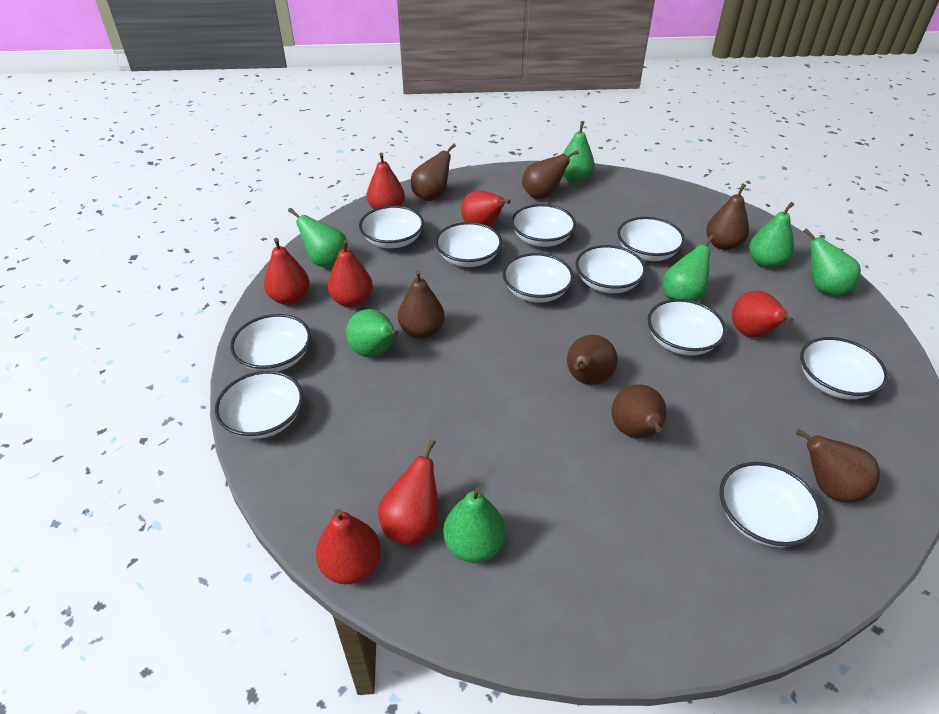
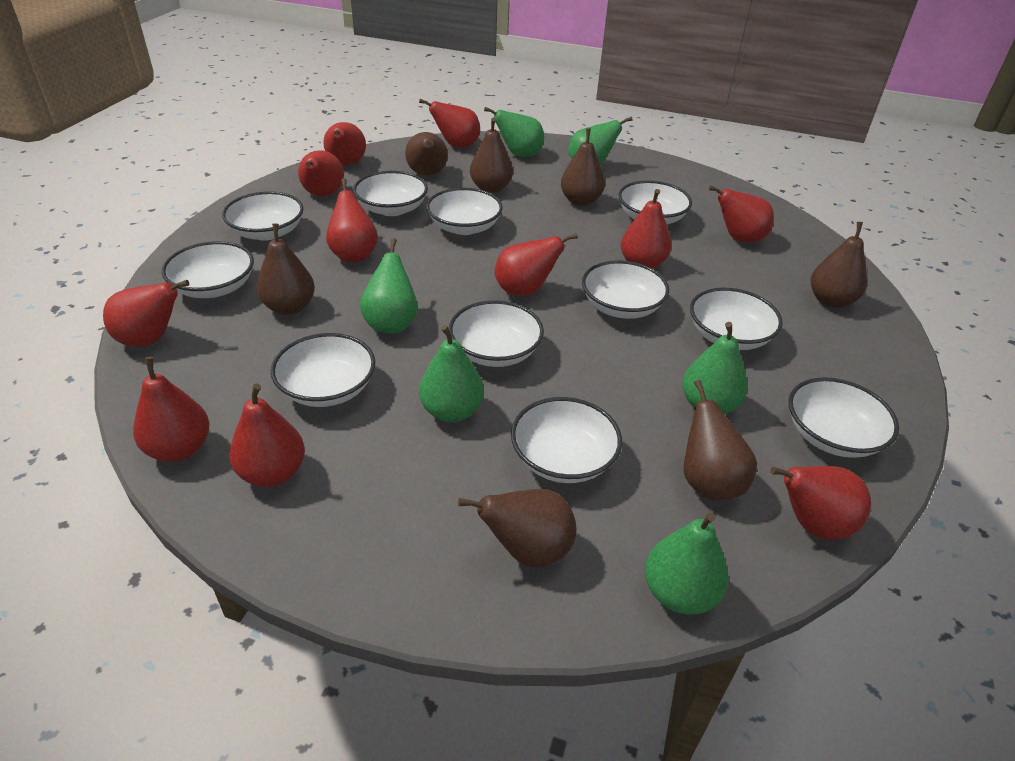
green pear: 7 -> 6
red pear: 7 -> 11

